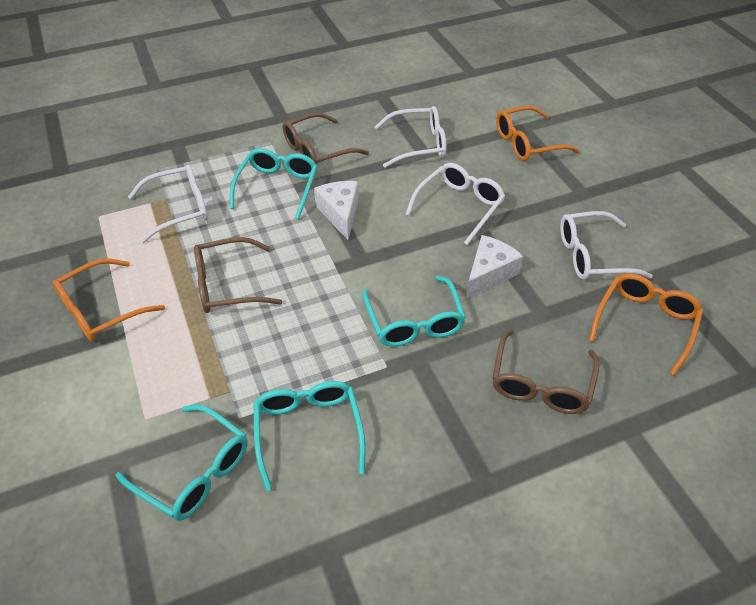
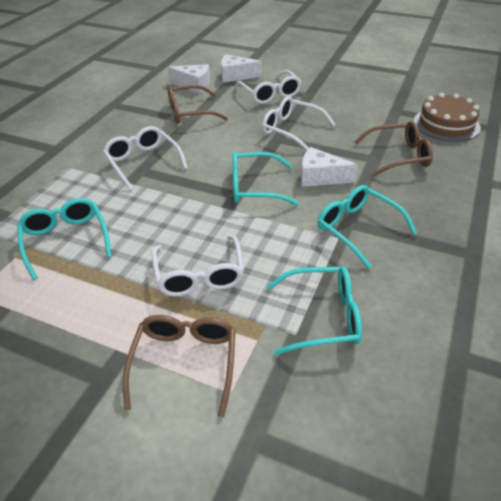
brown cake: 0 -> 1
orange glasses: 3 -> 0
white cheese: 2 -> 3

